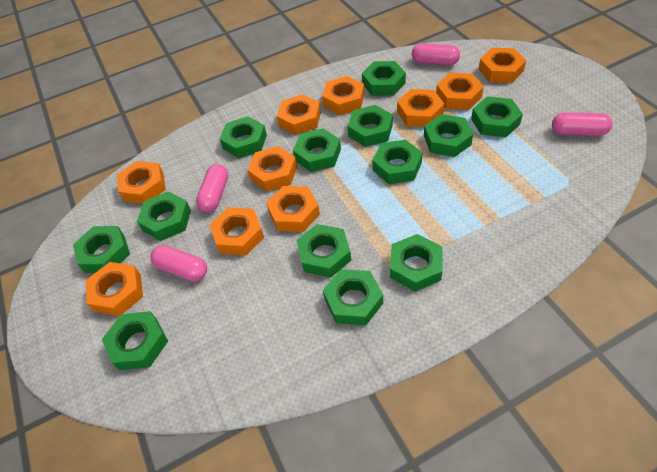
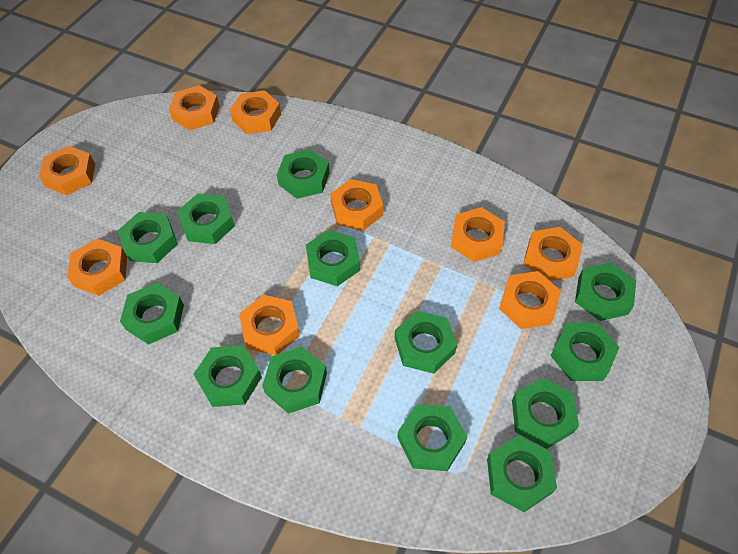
orange nut: 10 -> 9
pink capsule: 4 -> 0

